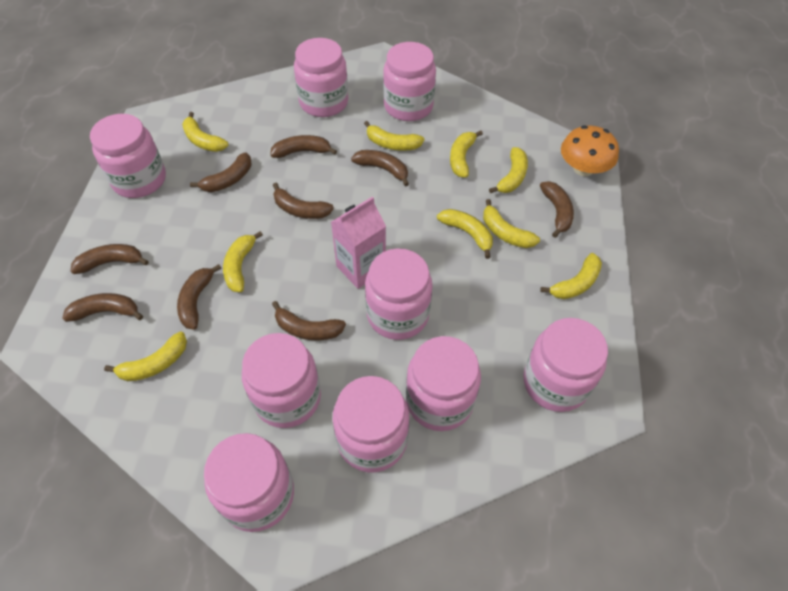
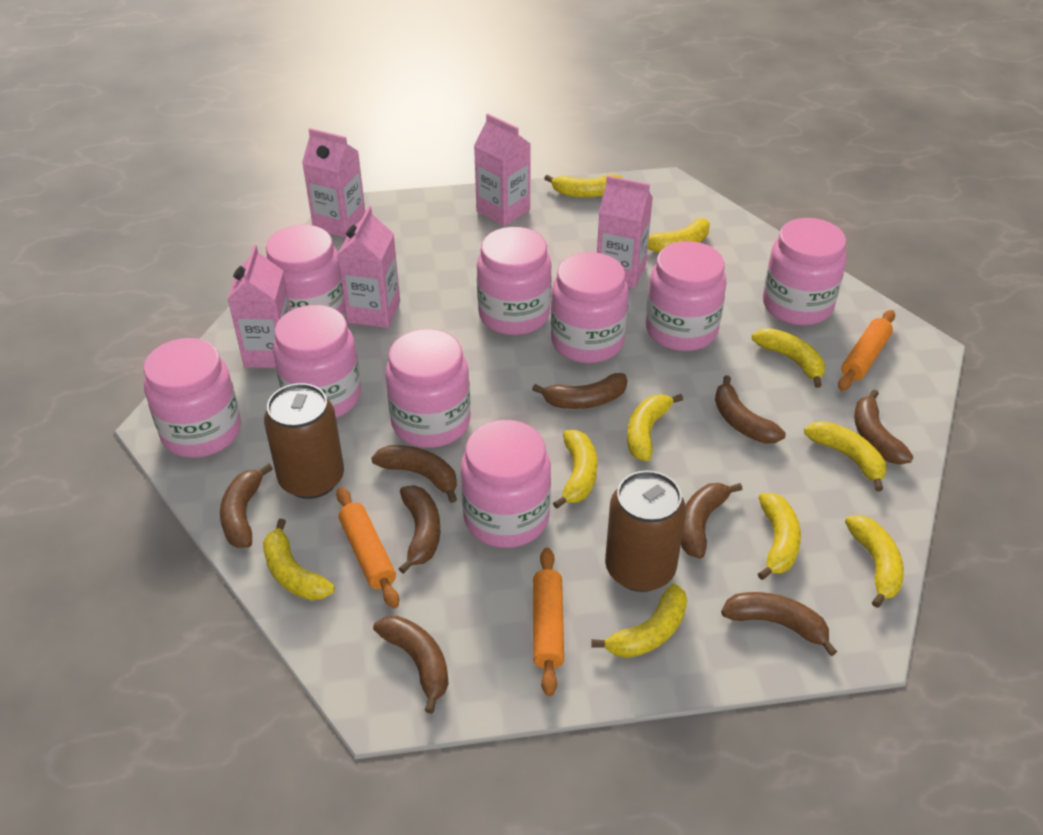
brown can: 0 -> 2
orange mushroom: 1 -> 0
orange rolling pin: 0 -> 3
pink carton: 1 -> 5
yellow banana: 9 -> 10

